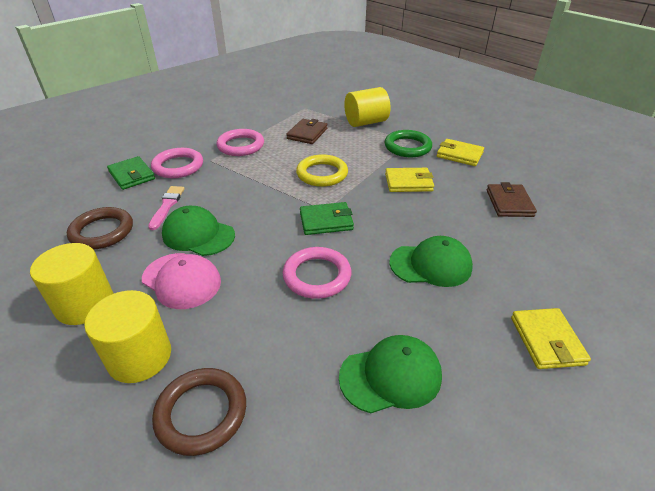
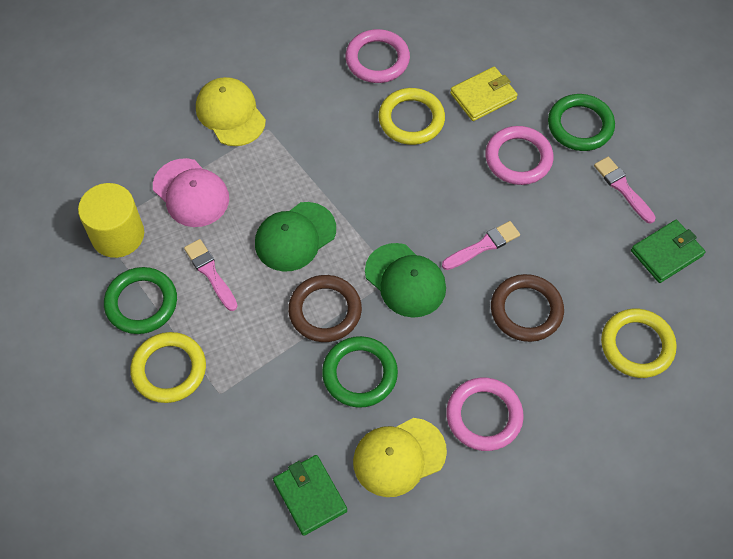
brown wallet: 2 -> 0
green cap: 3 -> 2
green ring: 1 -> 3
pink brush: 1 -> 3
yellow cap: 0 -> 2
yellow cylinder: 3 -> 1
yellow ring: 1 -> 3
yellow wallet: 3 -> 1

